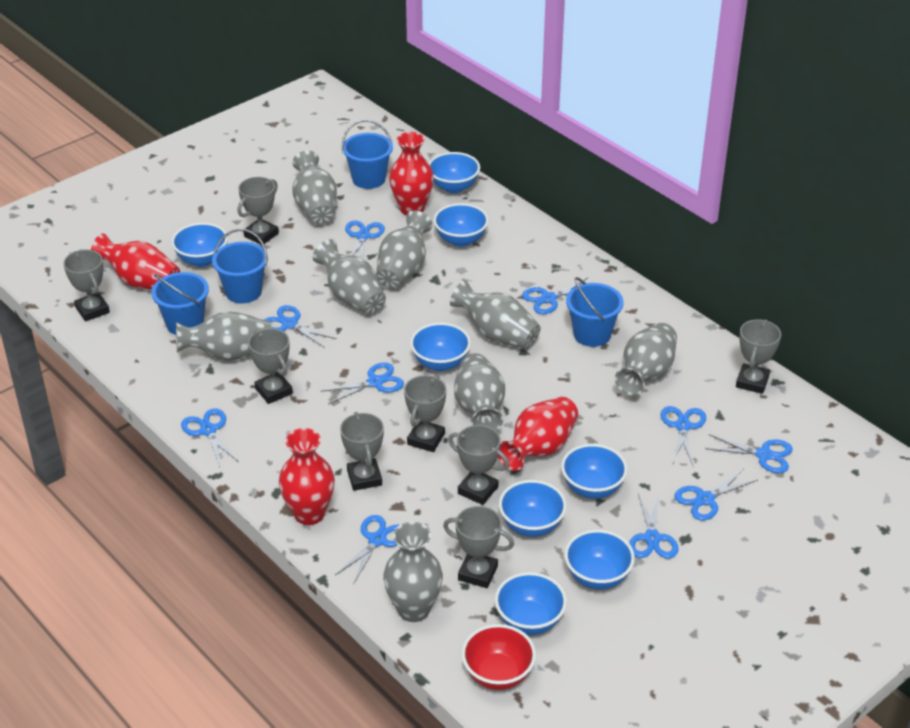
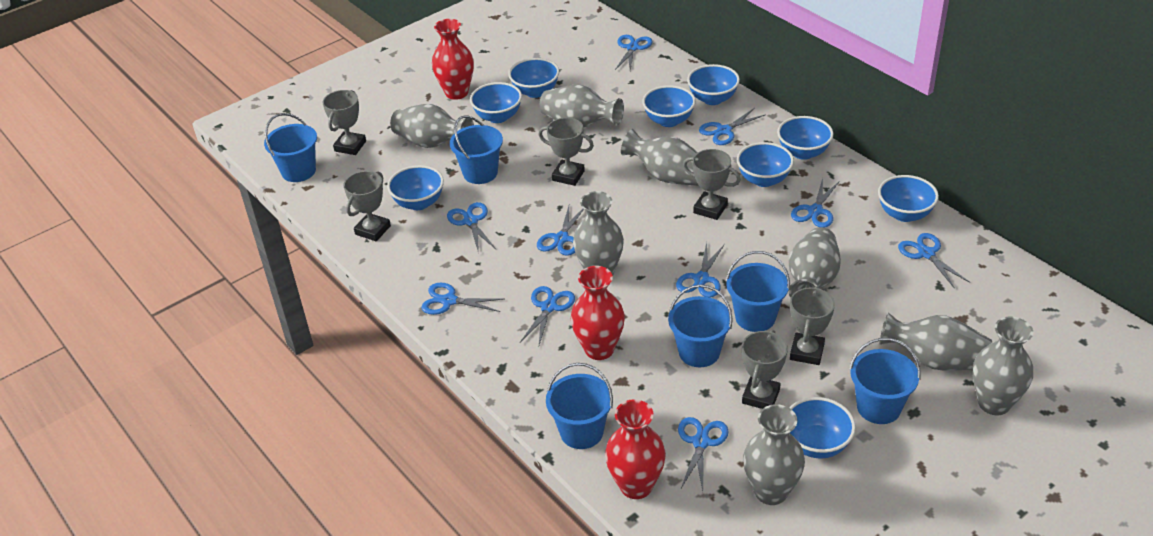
blue bowl: 8 -> 9
blue bucket: 4 -> 6
grey trophy: 8 -> 6
red bowl: 1 -> 0
red vase: 4 -> 3

